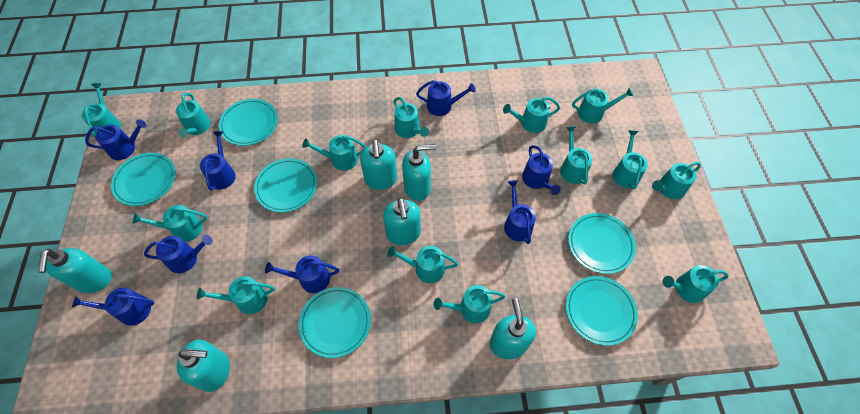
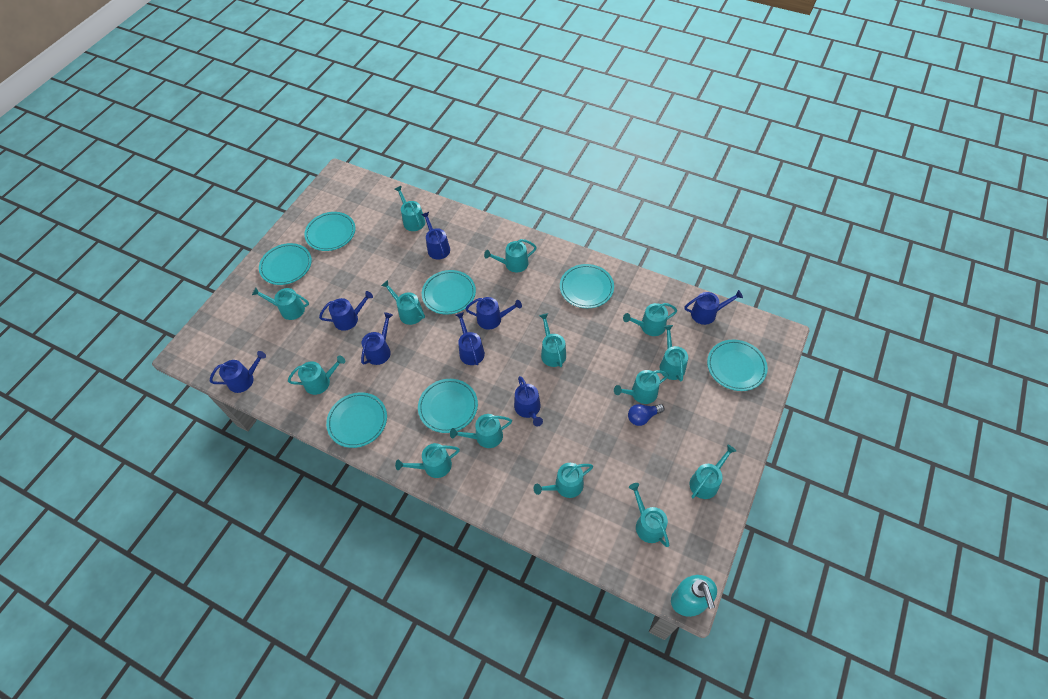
blue light bulb: 0 -> 1
turquoise plate: 6 -> 7
turquoise soap dispenser: 6 -> 1

